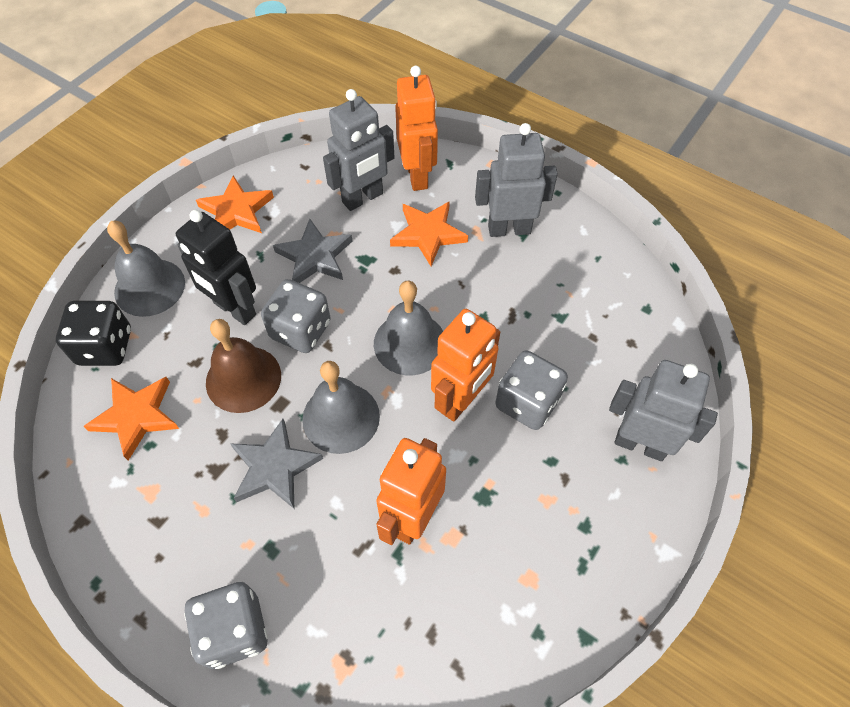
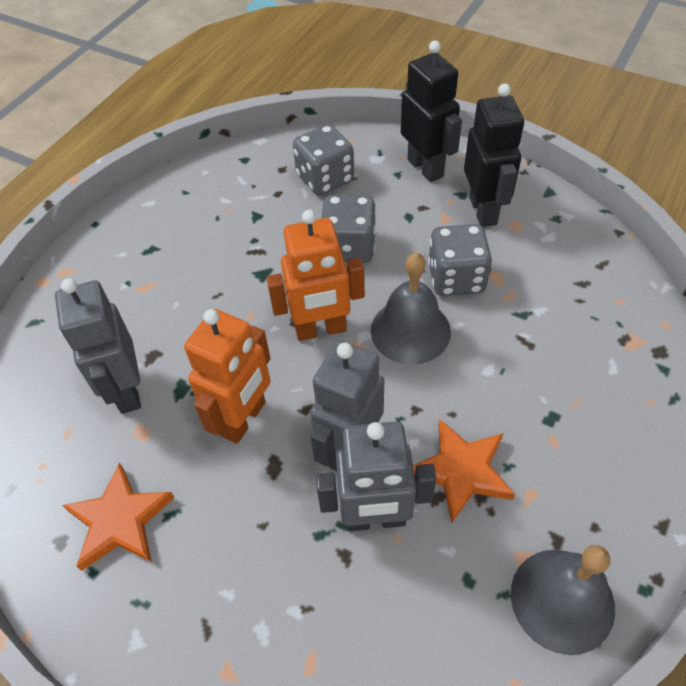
black dice: 1 -> 0
black robot: 1 -> 2
brown bell: 1 -> 0
grey bell: 3 -> 2
grey star: 2 -> 0
orange robot: 3 -> 2
orange star: 3 -> 2

